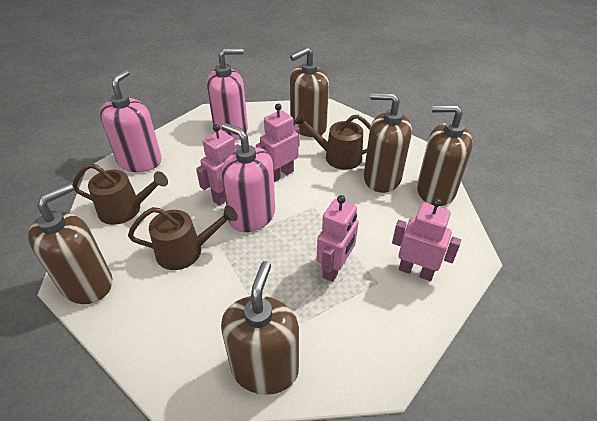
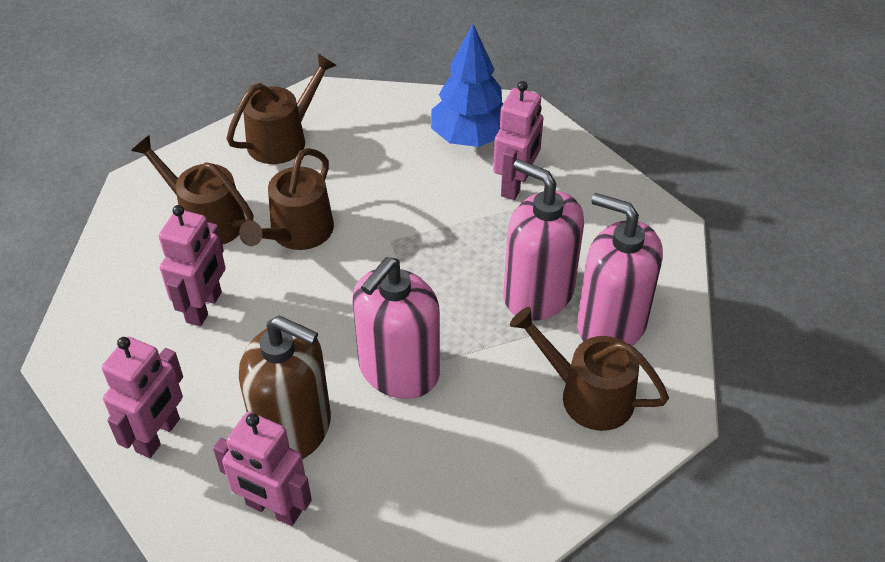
blue tree: 0 -> 1
brown soap dispenser: 5 -> 1
brown watering can: 3 -> 4

